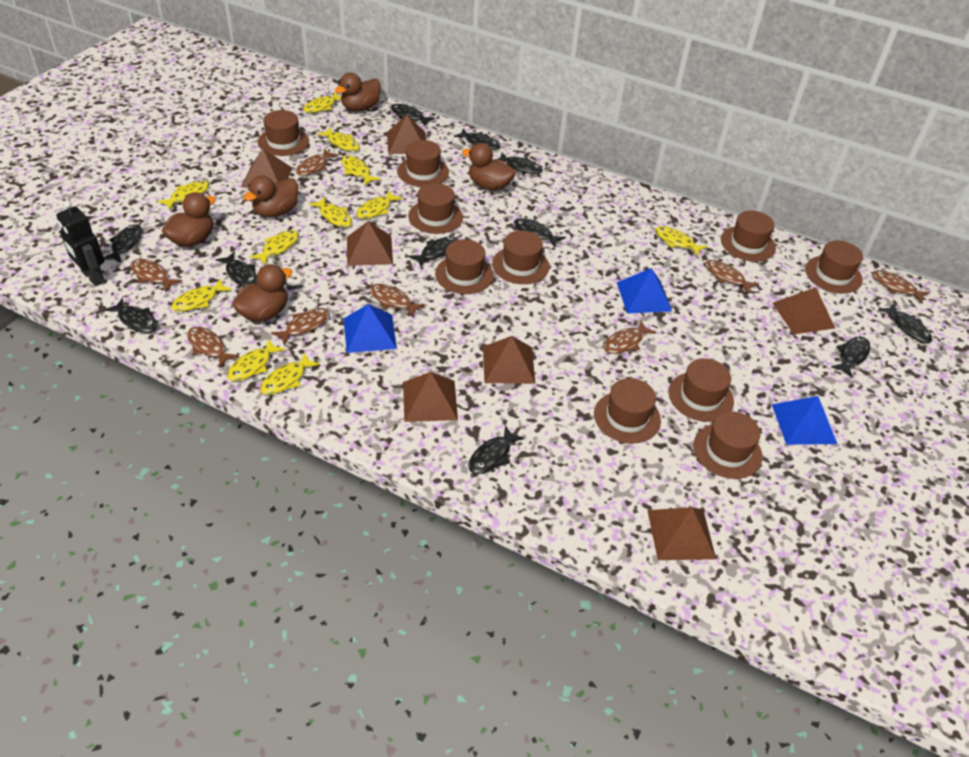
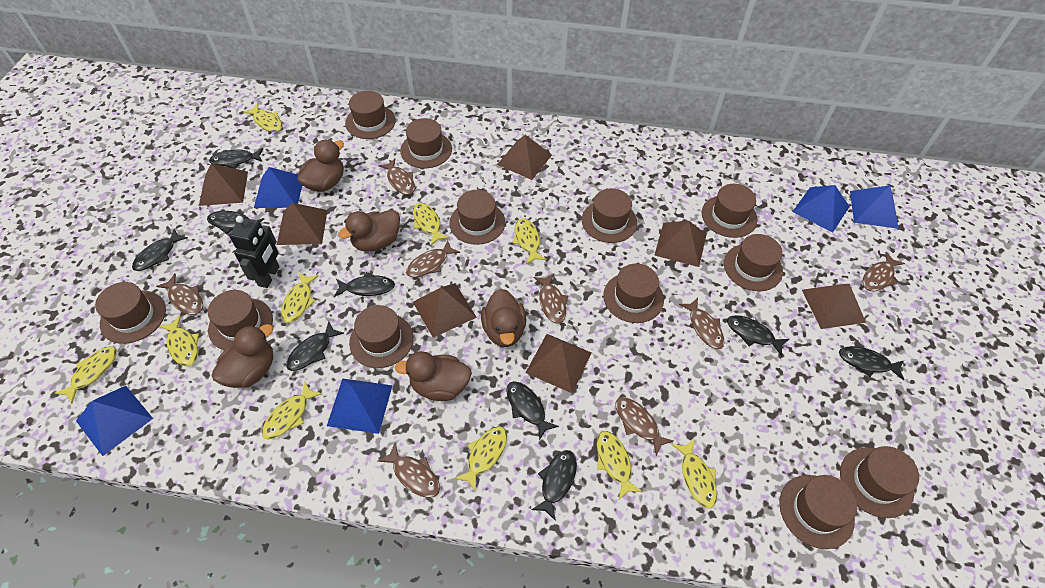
black fish: 11 -> 9
blue pyramid: 3 -> 5
brown hat: 10 -> 12
yellow fish: 11 -> 10

